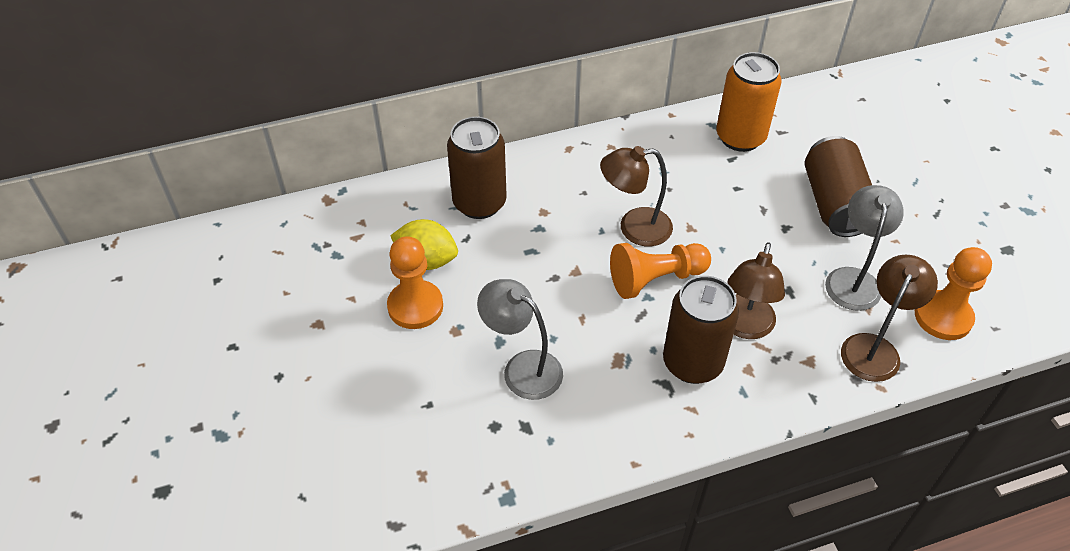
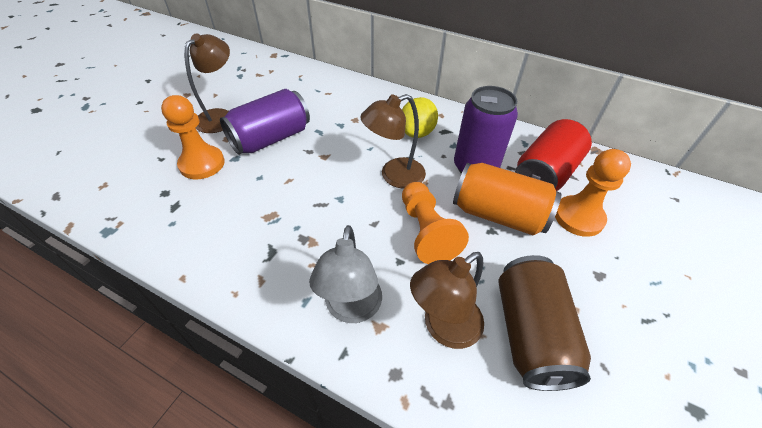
brown can: 3 -> 1
grey lamp: 2 -> 1
purple can: 0 -> 2
red can: 0 -> 1

